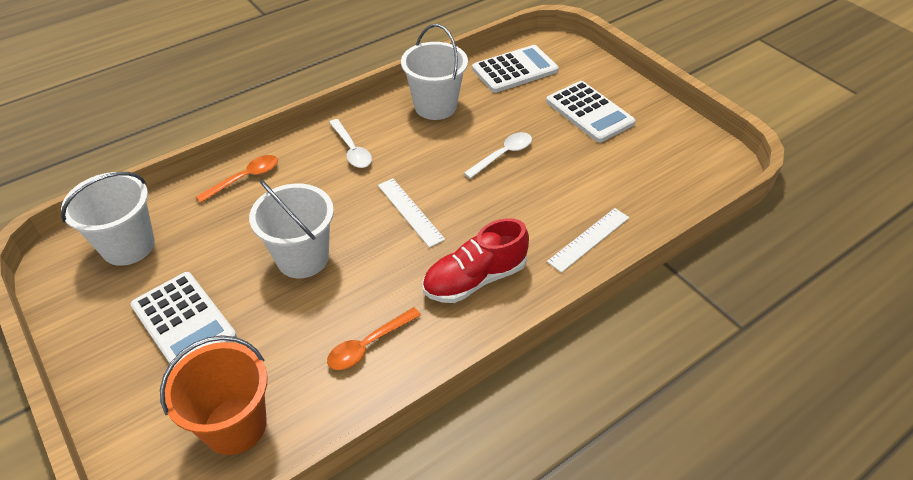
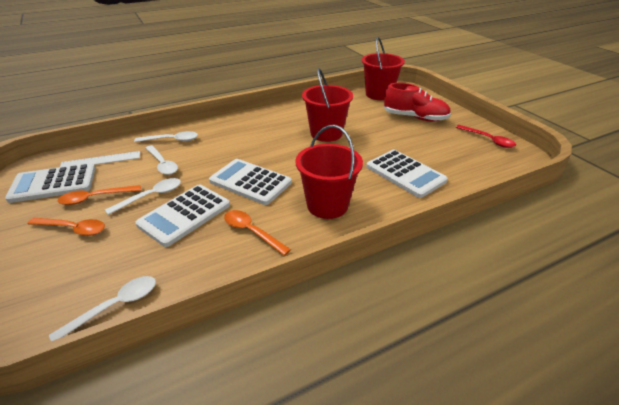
orange bucket: 1 -> 0
orange spoon: 2 -> 3
red bucket: 0 -> 3
red spoon: 0 -> 1
white bucket: 3 -> 0
white calculator: 3 -> 4
white ruler: 2 -> 1
white spoon: 2 -> 4

